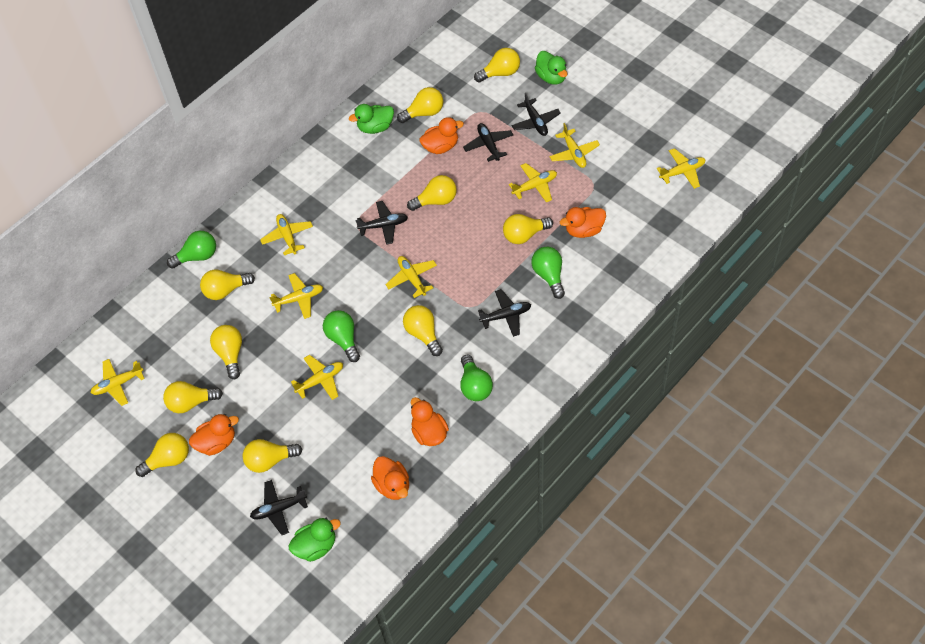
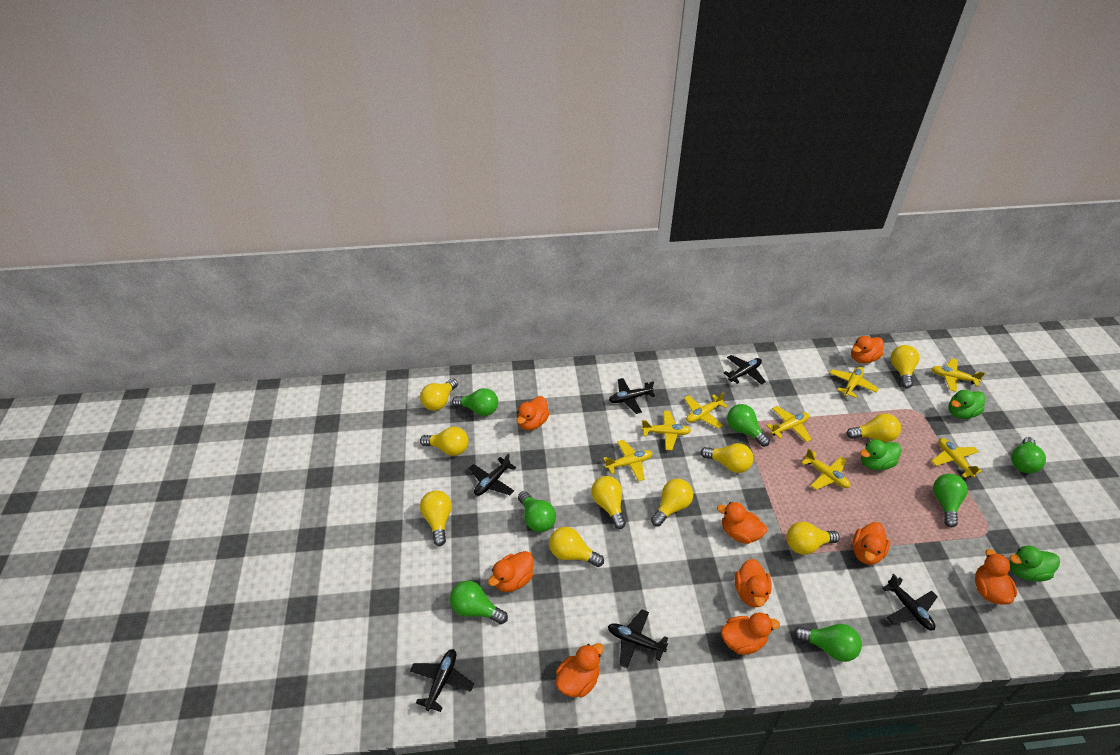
black plane: 5 -> 6
green light bulb: 4 -> 7
orange duck: 5 -> 9

